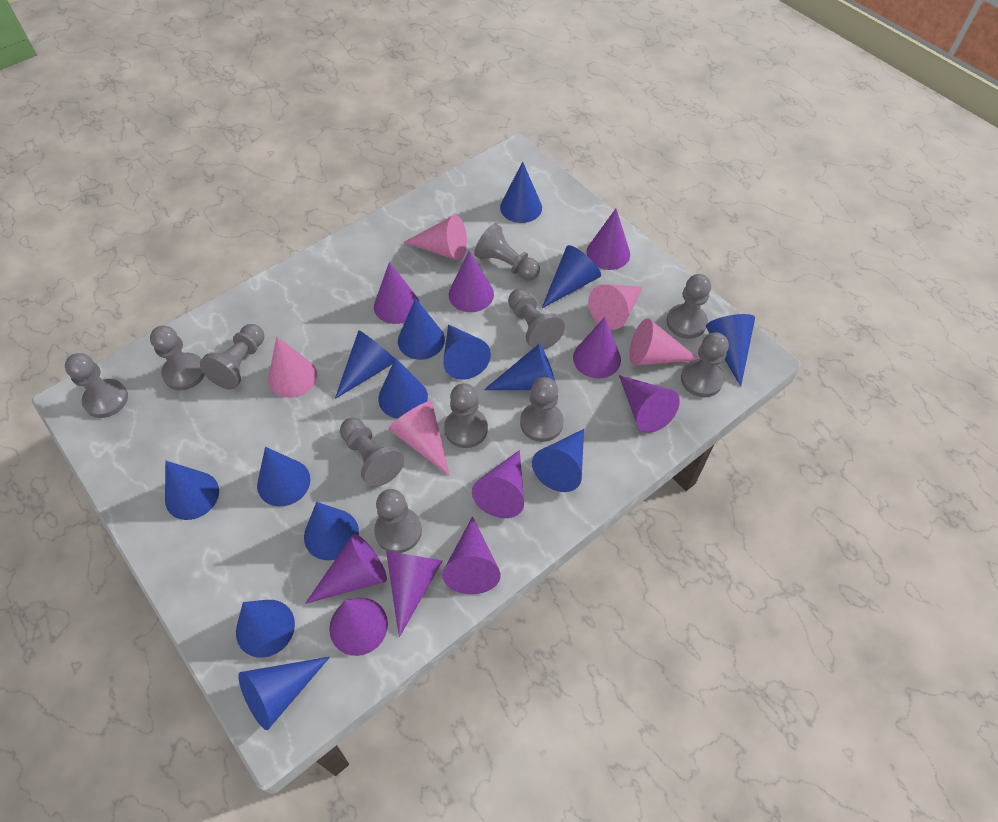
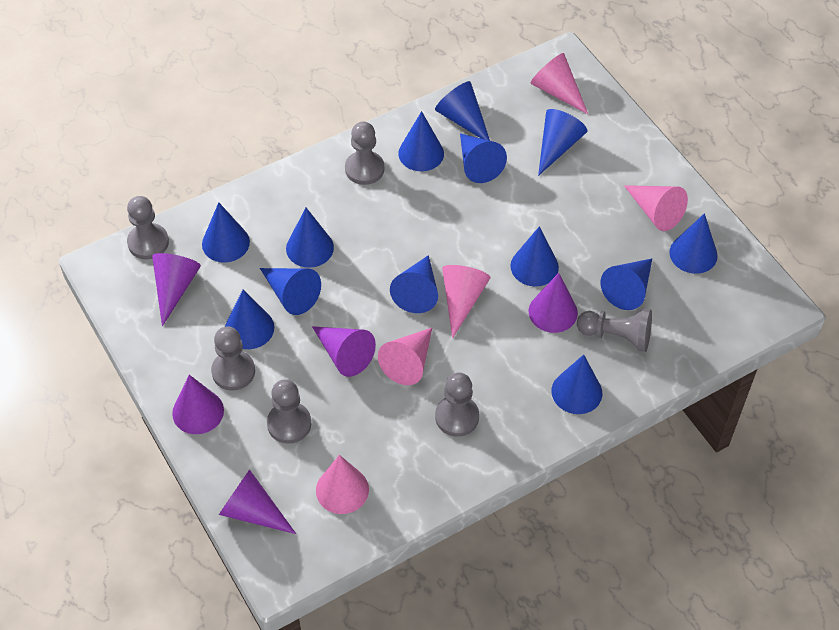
blue cone: 14 -> 13
grey pawn: 11 -> 6
purple cone: 10 -> 5

